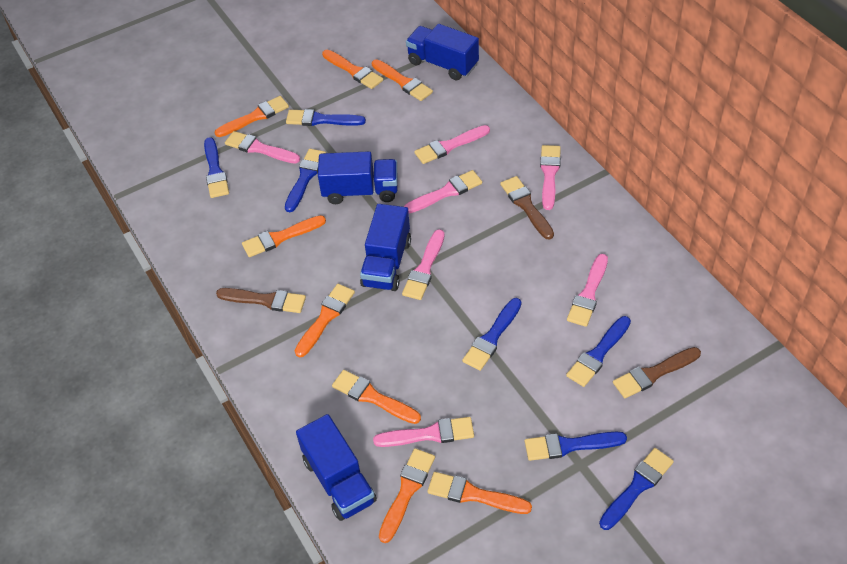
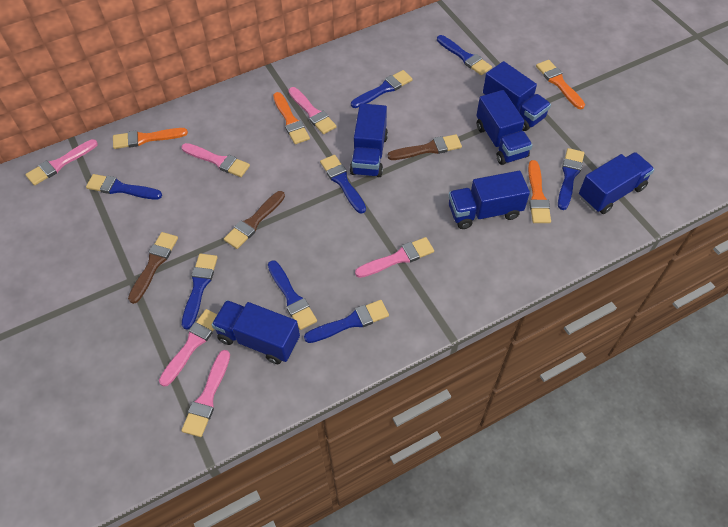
blue brush: 7 -> 8
blue truck: 4 -> 6
orange brush: 8 -> 4
pink brush: 7 -> 6

